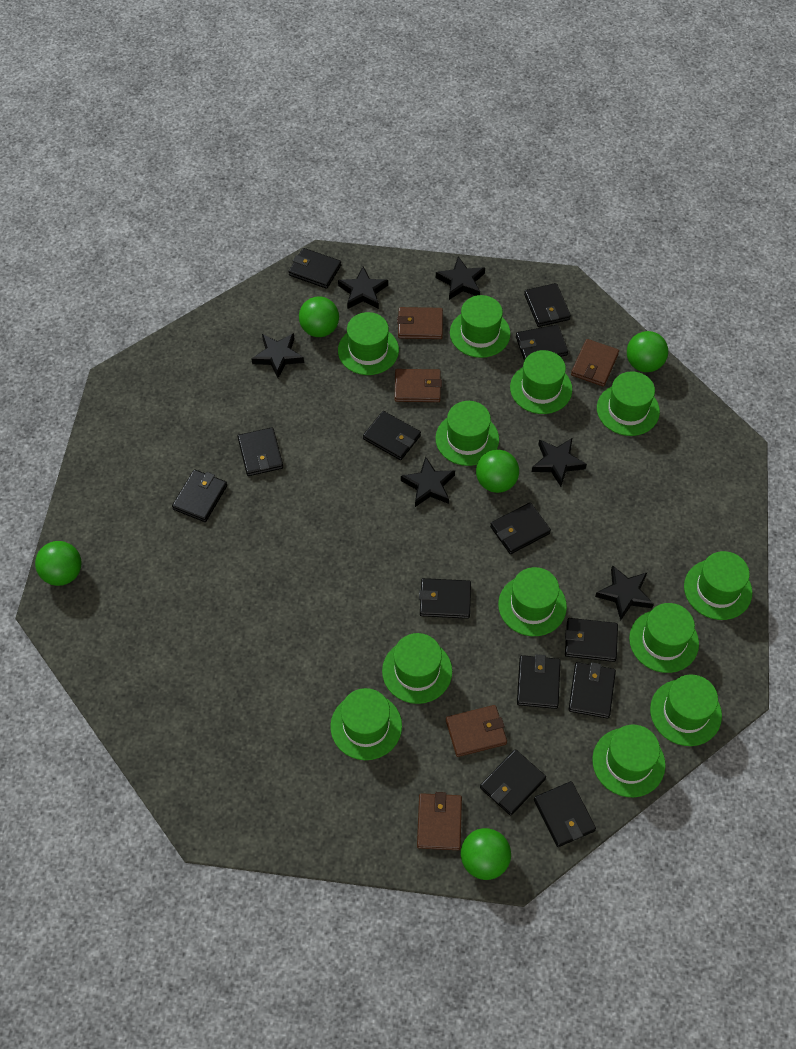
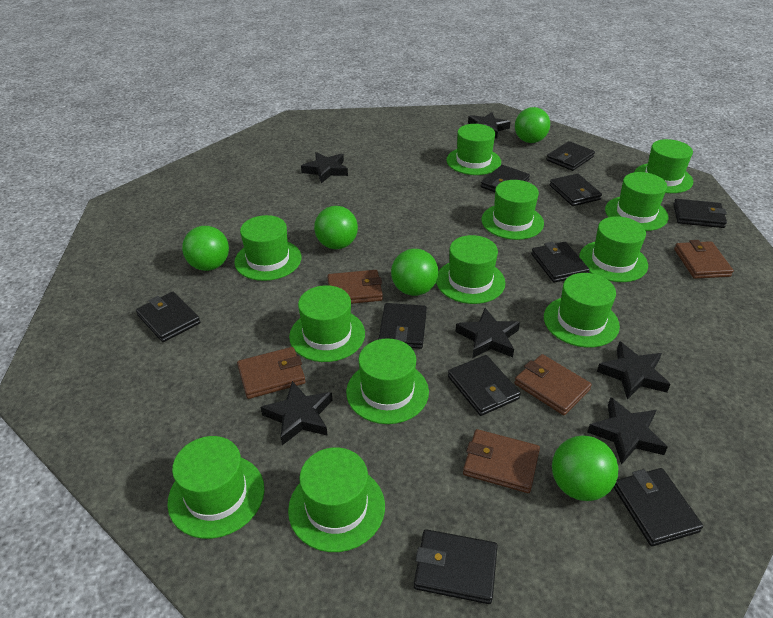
black wallet: 13 -> 10

